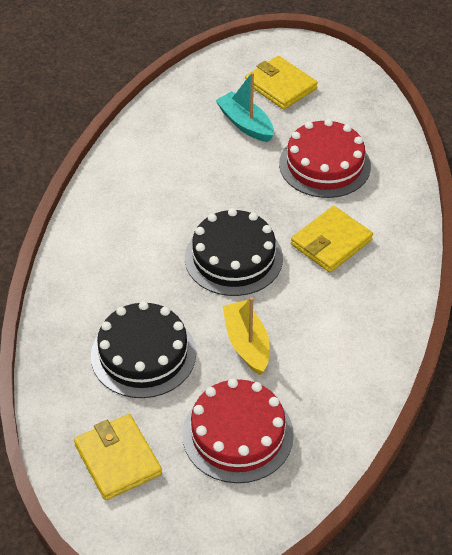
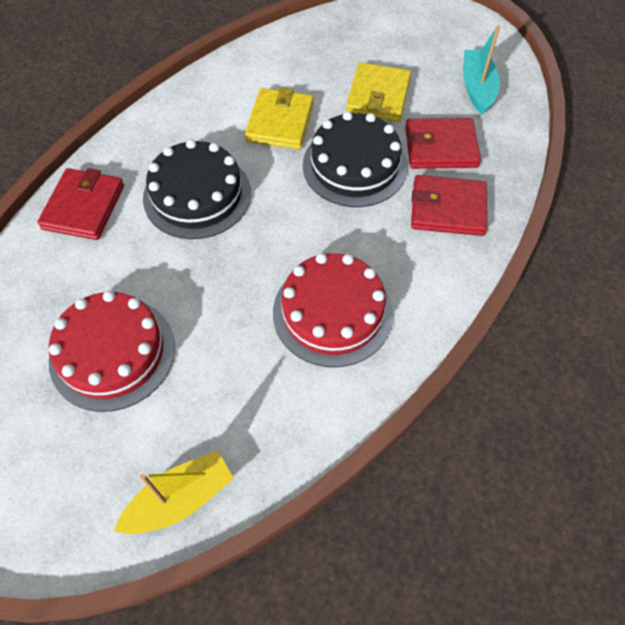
red wallet: 0 -> 3
yellow wallet: 3 -> 2

